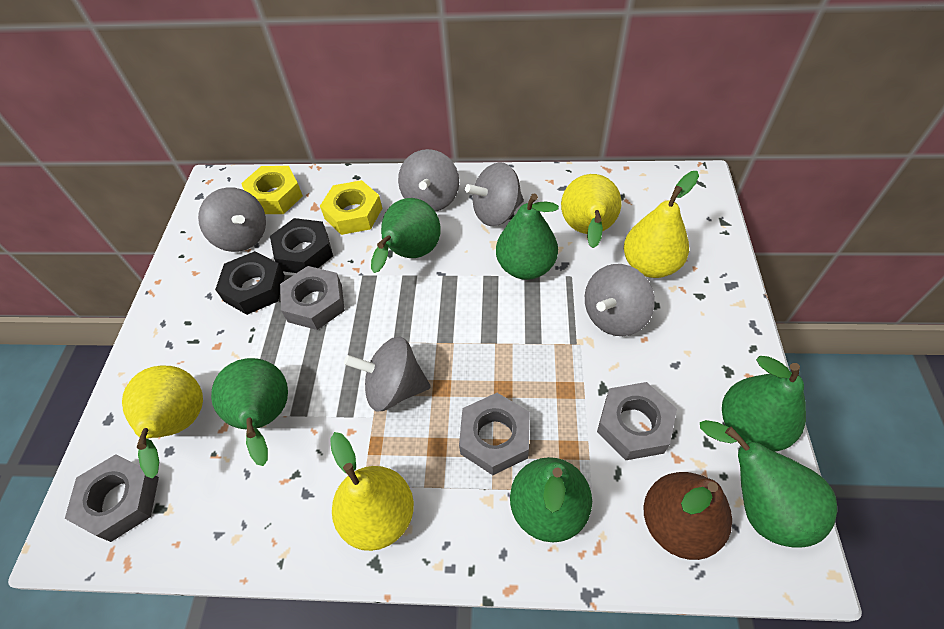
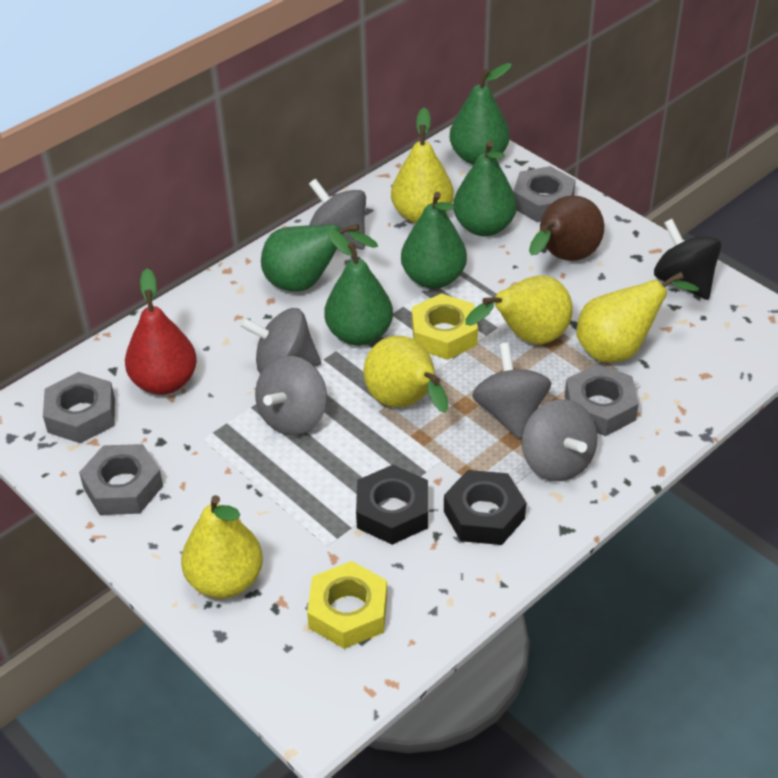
black spinning top: 0 -> 1
green pear: 6 -> 5
red pear: 0 -> 1
yellow pear: 4 -> 5

